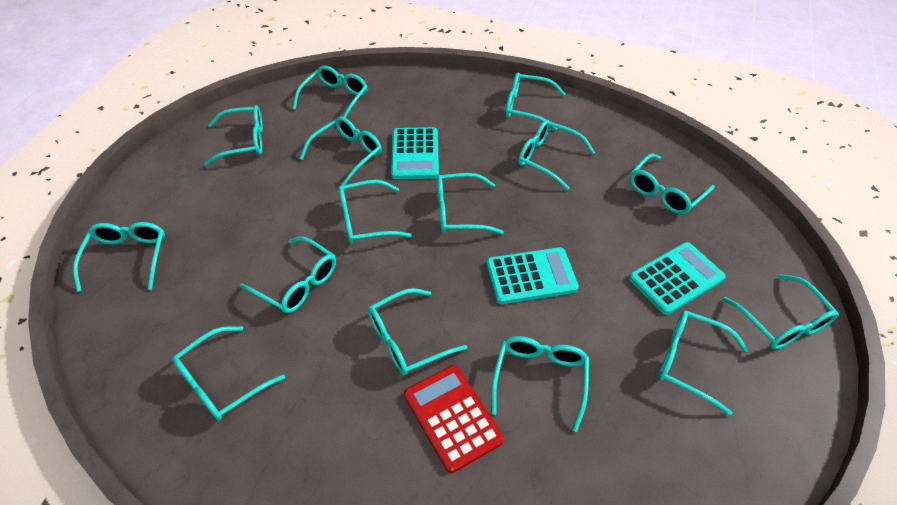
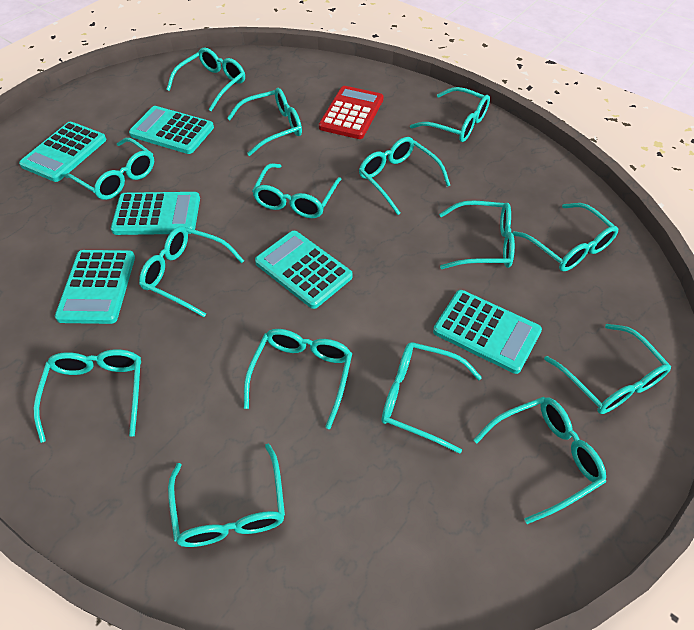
turquoise calculator: 3 -> 6

